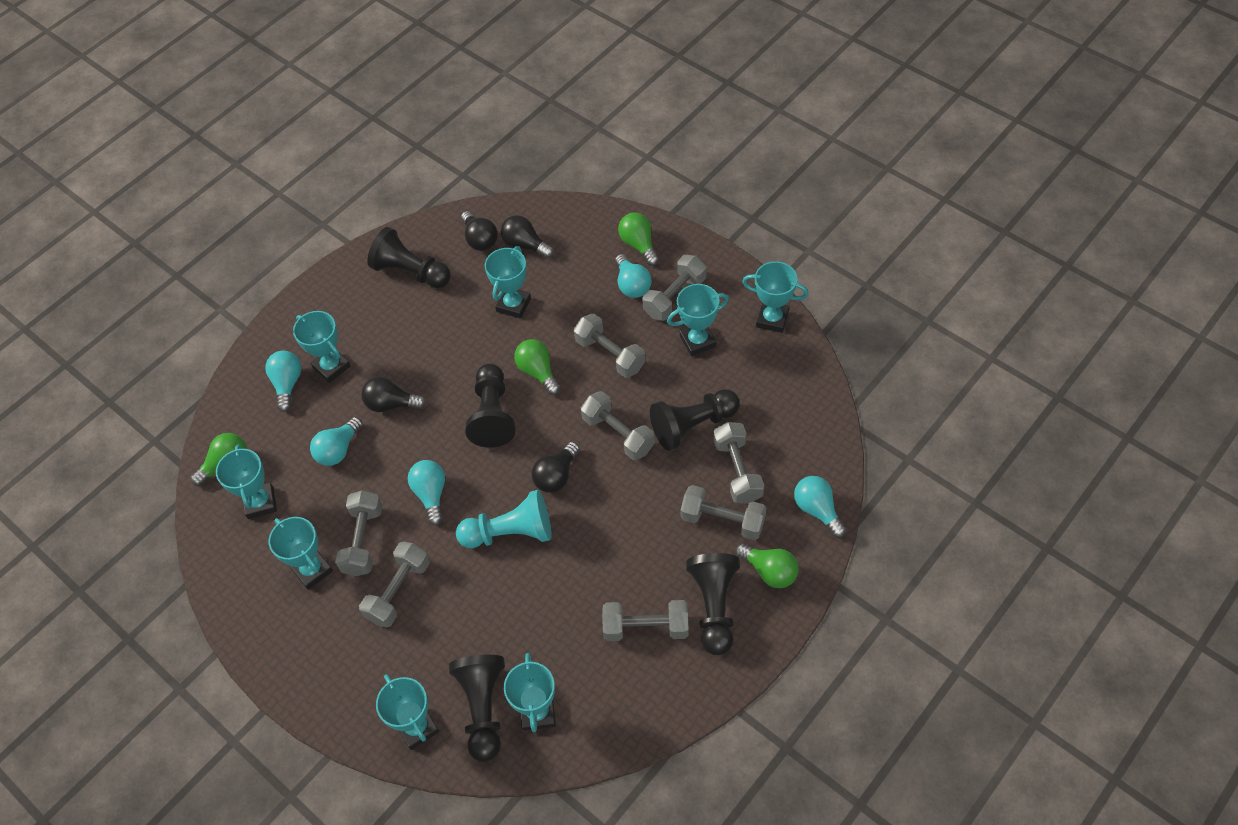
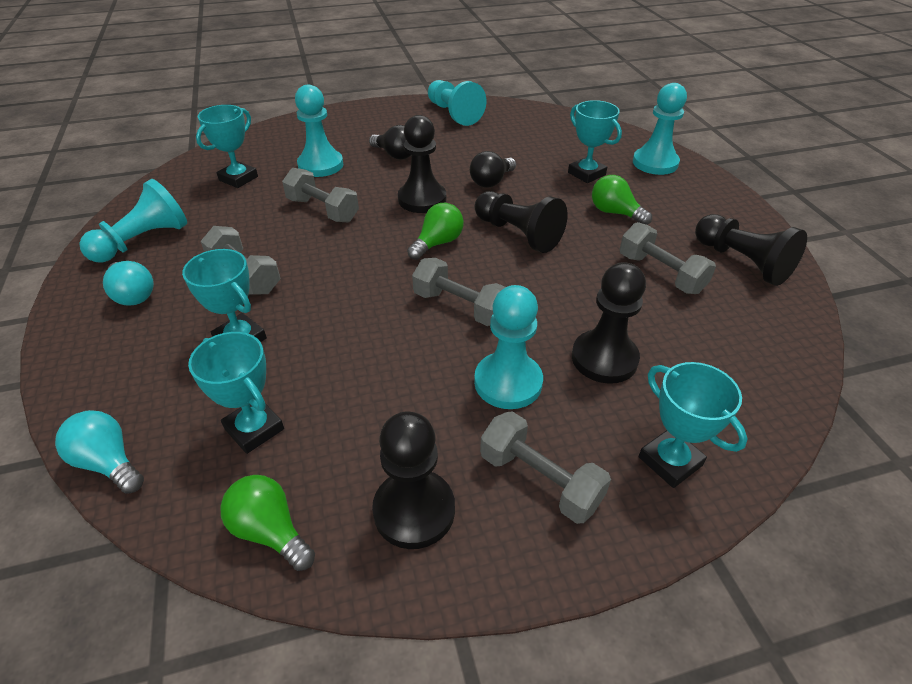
black light bulb: 4 -> 2
green light bulb: 4 -> 3
grey dumbbell: 8 -> 5
turquoise light bulb: 5 -> 2
turquoise pawn: 1 -> 5
turquoise trophy: 8 -> 5

